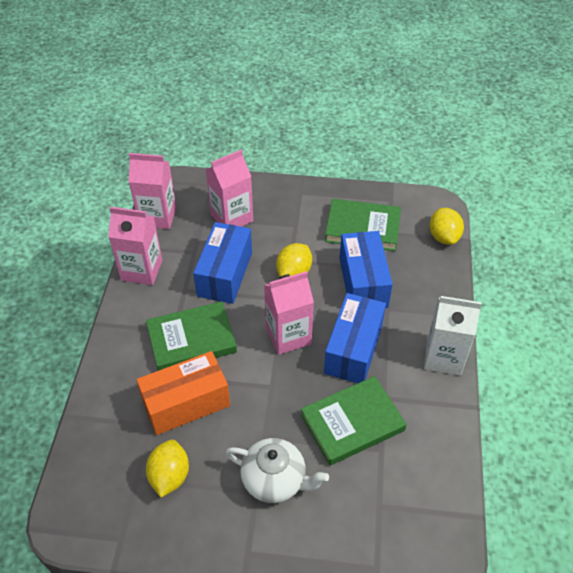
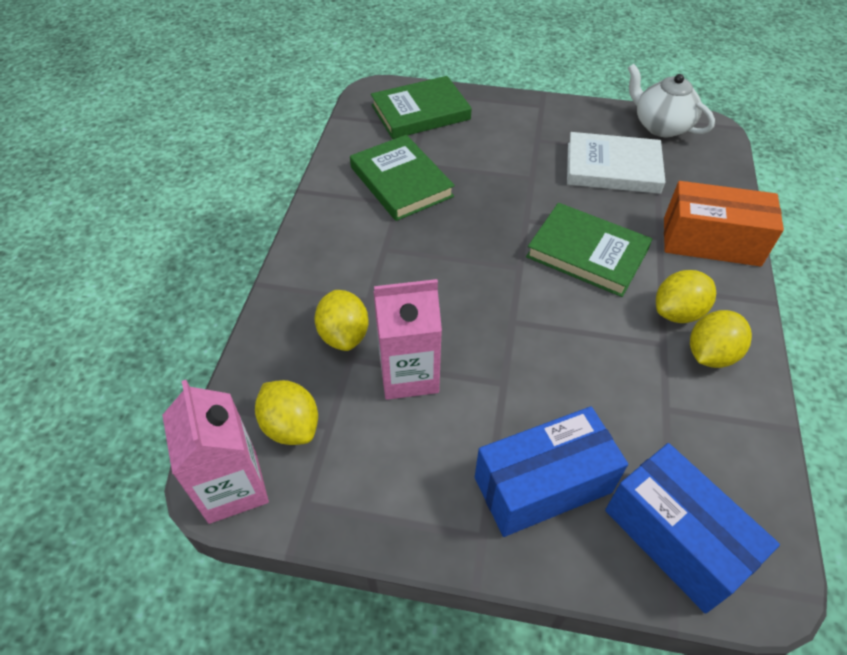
blue box: 3 -> 2
pink carton: 4 -> 2
white book: 0 -> 1
white carton: 1 -> 0
yellow lemon: 3 -> 4

